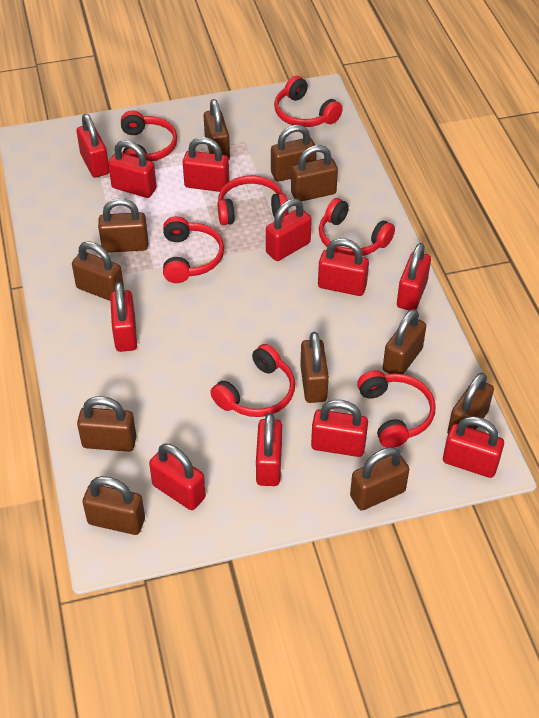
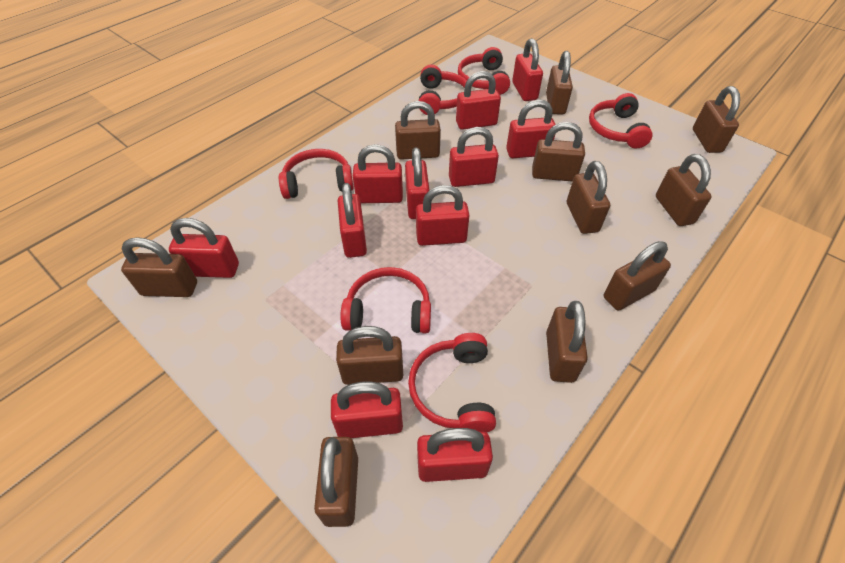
red headphones: 7 -> 6

